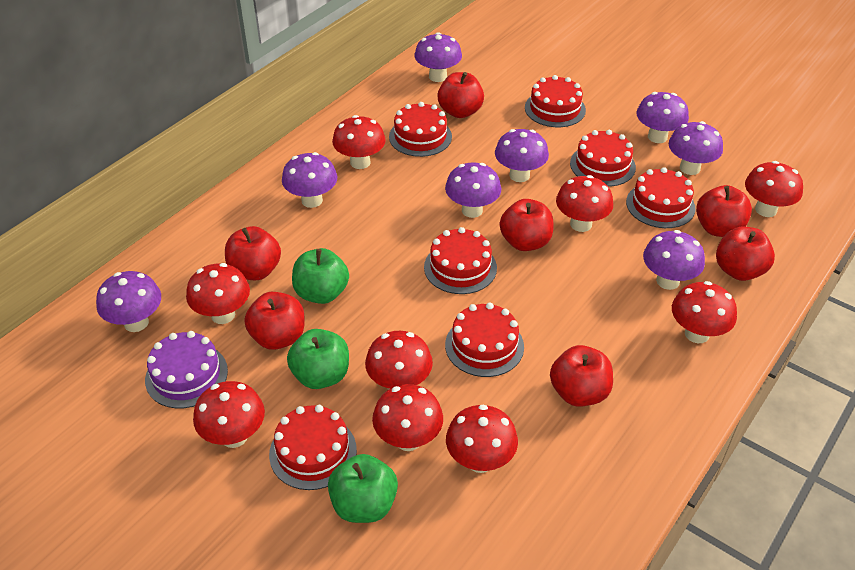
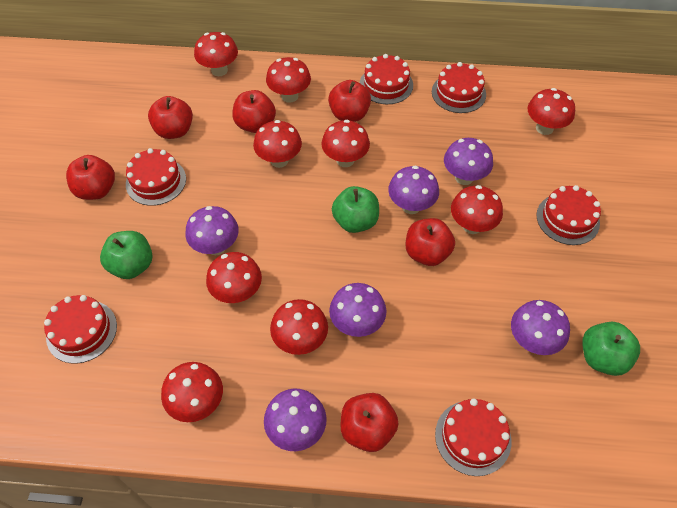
purple cake: 1 -> 0
purple mushroom: 8 -> 6
red apple: 7 -> 6
red cake: 7 -> 6

